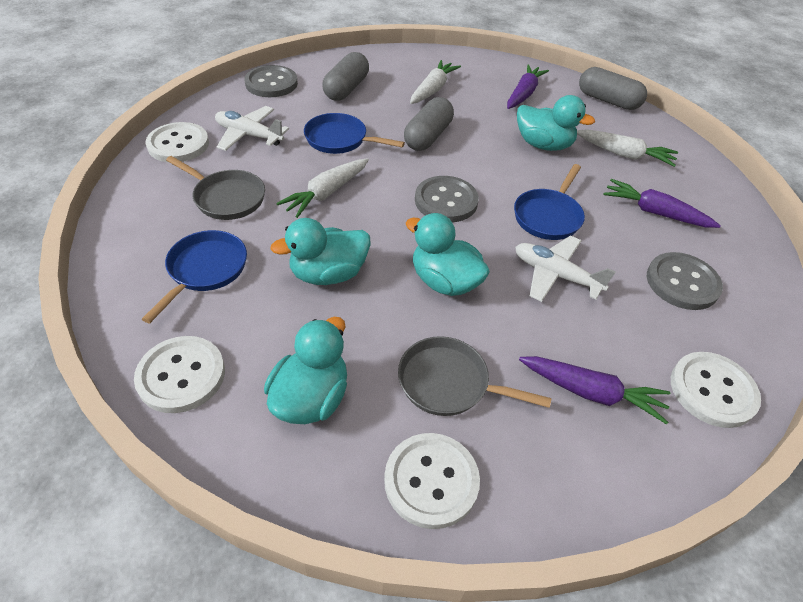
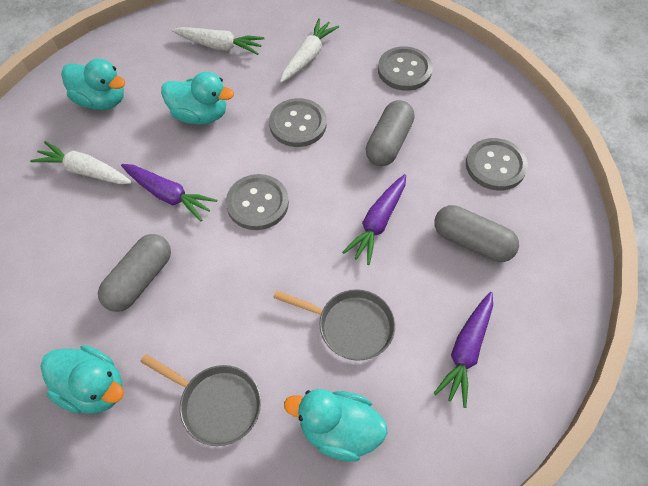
blue pan: 3 -> 0
grey button: 3 -> 4
white button: 4 -> 0
white plane: 2 -> 0

